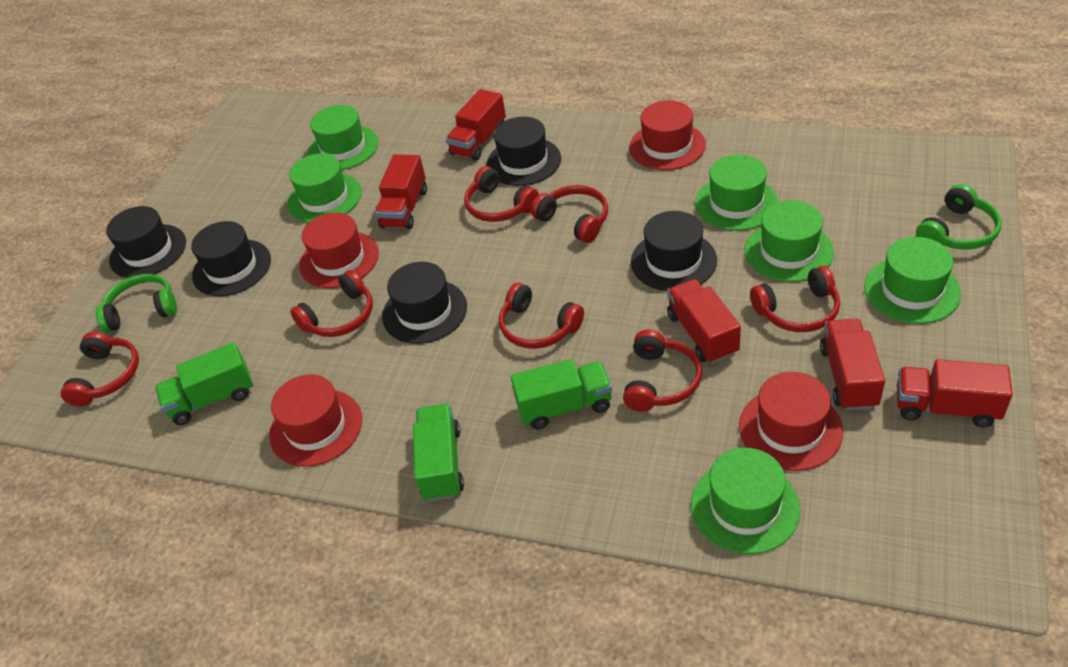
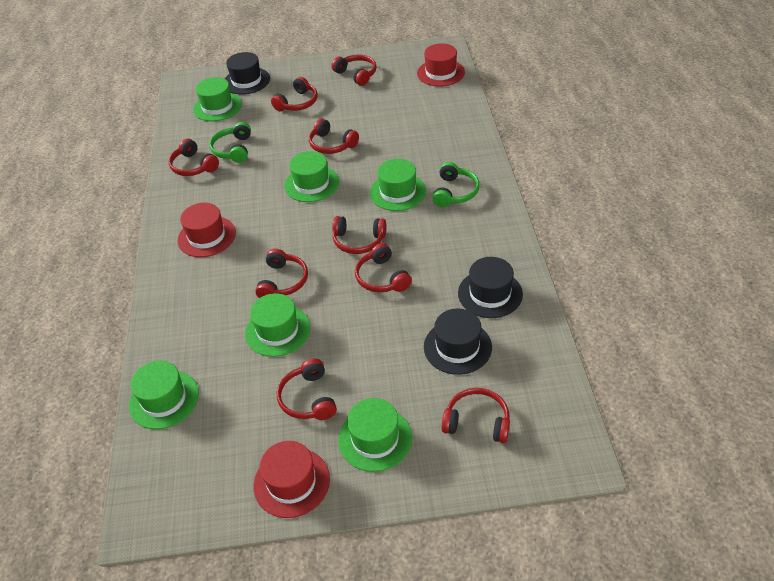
black hat: 5 -> 3
green truck: 3 -> 0
red hat: 4 -> 3
red headphones: 7 -> 9
red truck: 5 -> 0

